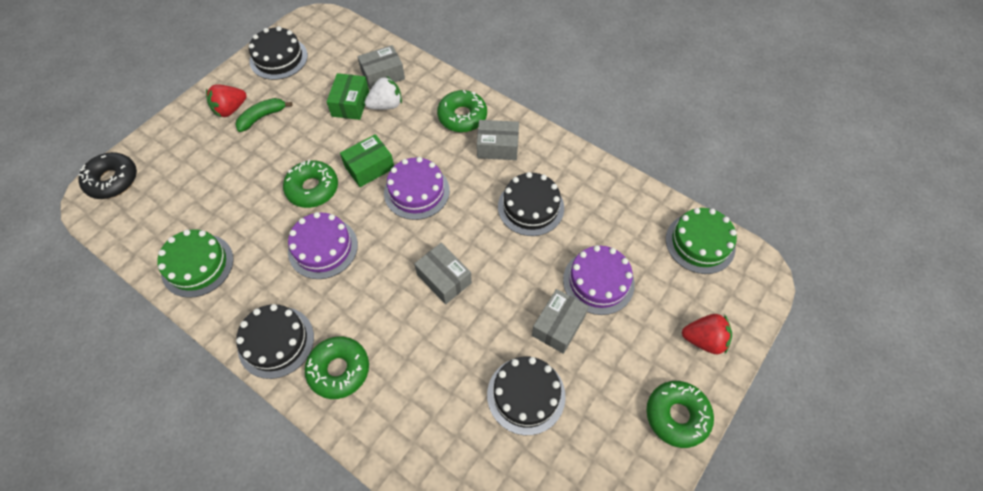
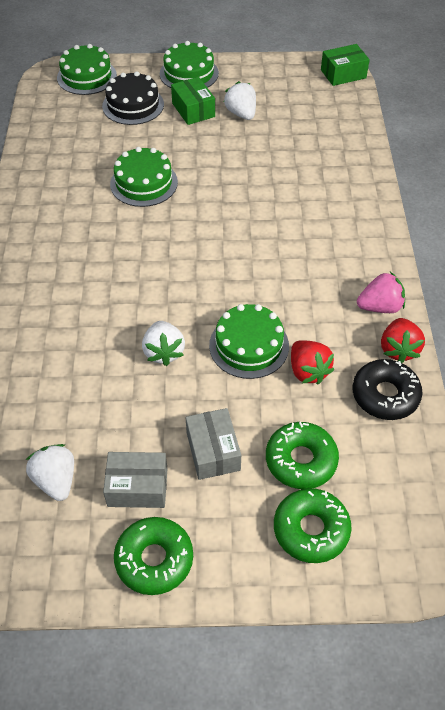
black cake: 4 -> 1
green banana: 1 -> 0
green cake: 2 -> 4
green donut: 4 -> 3
grey box: 4 -> 2
pink strawberry: 0 -> 1
purple cake: 3 -> 0
white strawberry: 1 -> 3

